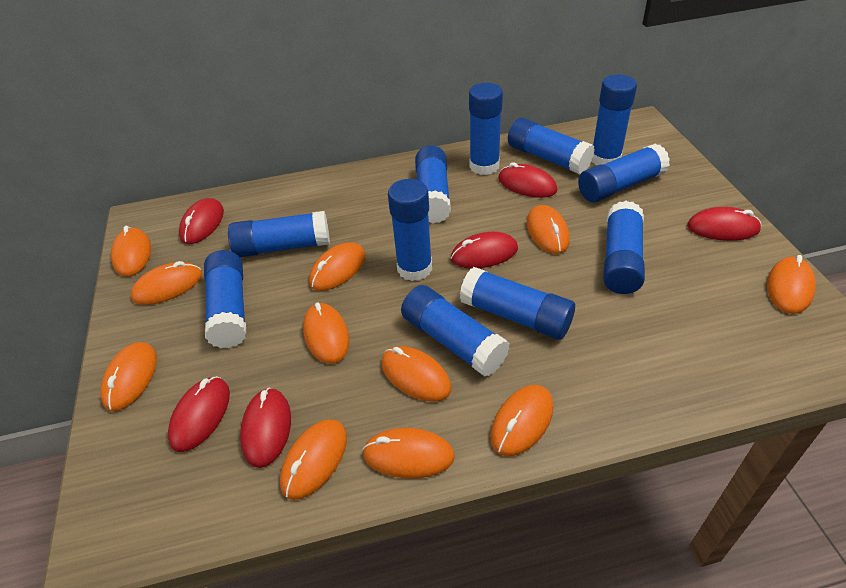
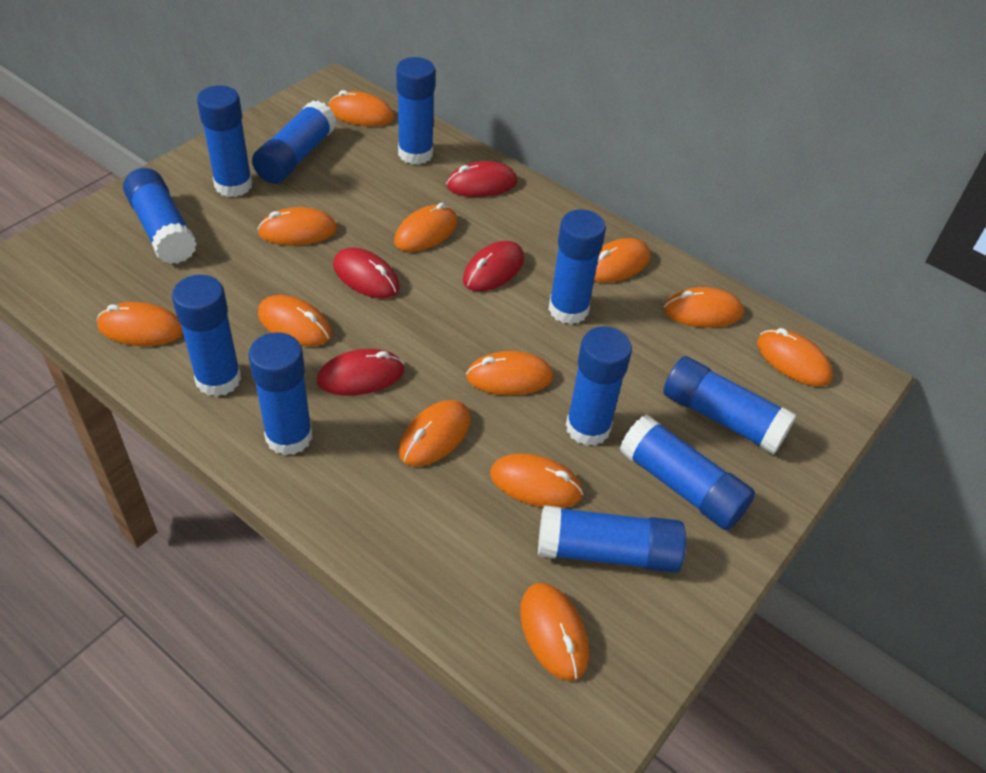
orange mouse: 11 -> 12
red mouse: 6 -> 4

